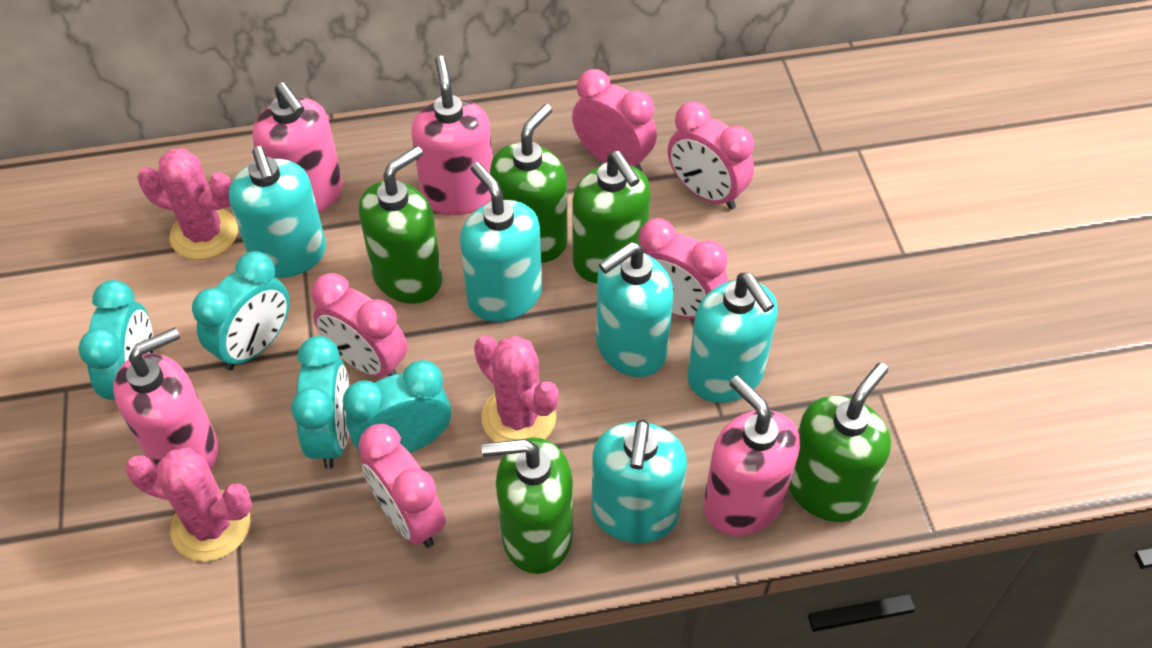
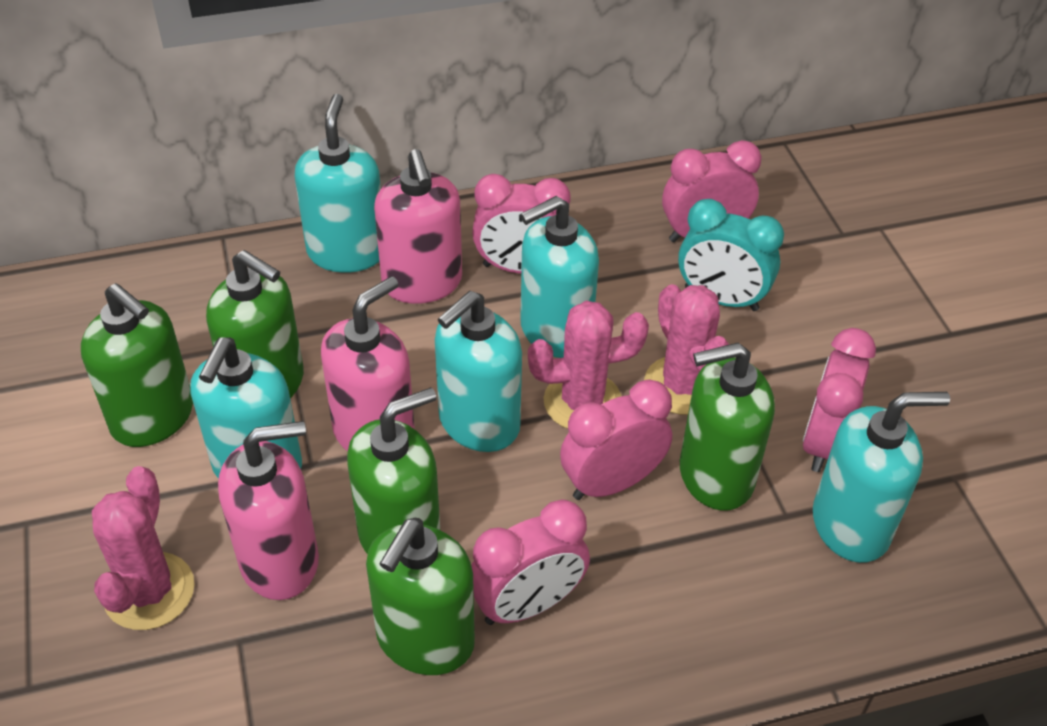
pink soap dispenser: 4 -> 3
turquoise clock: 4 -> 1

